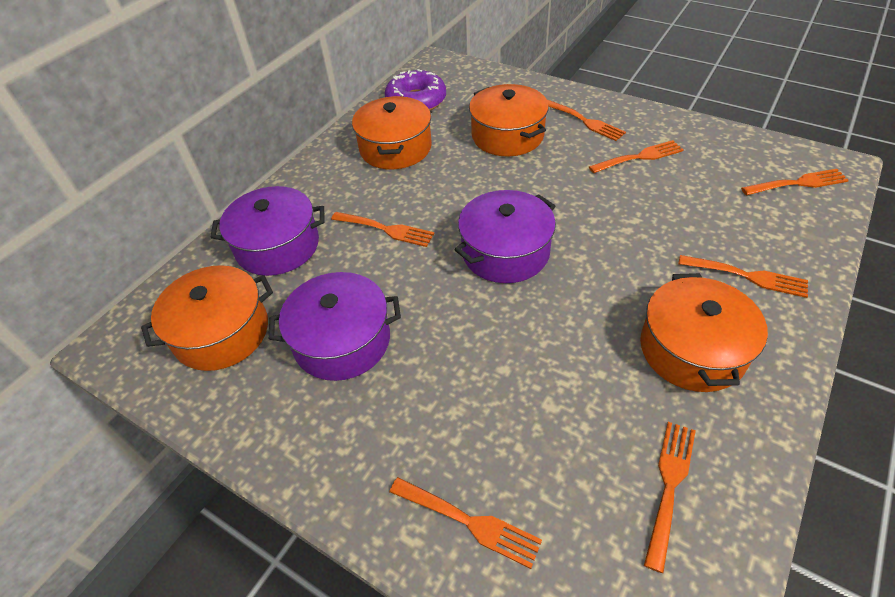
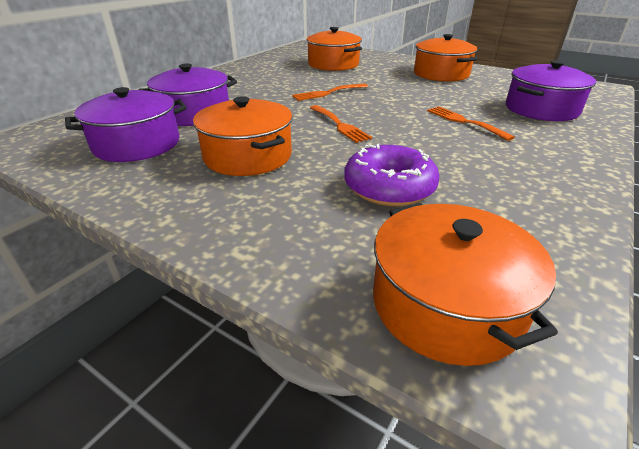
orange fork: 7 -> 3

